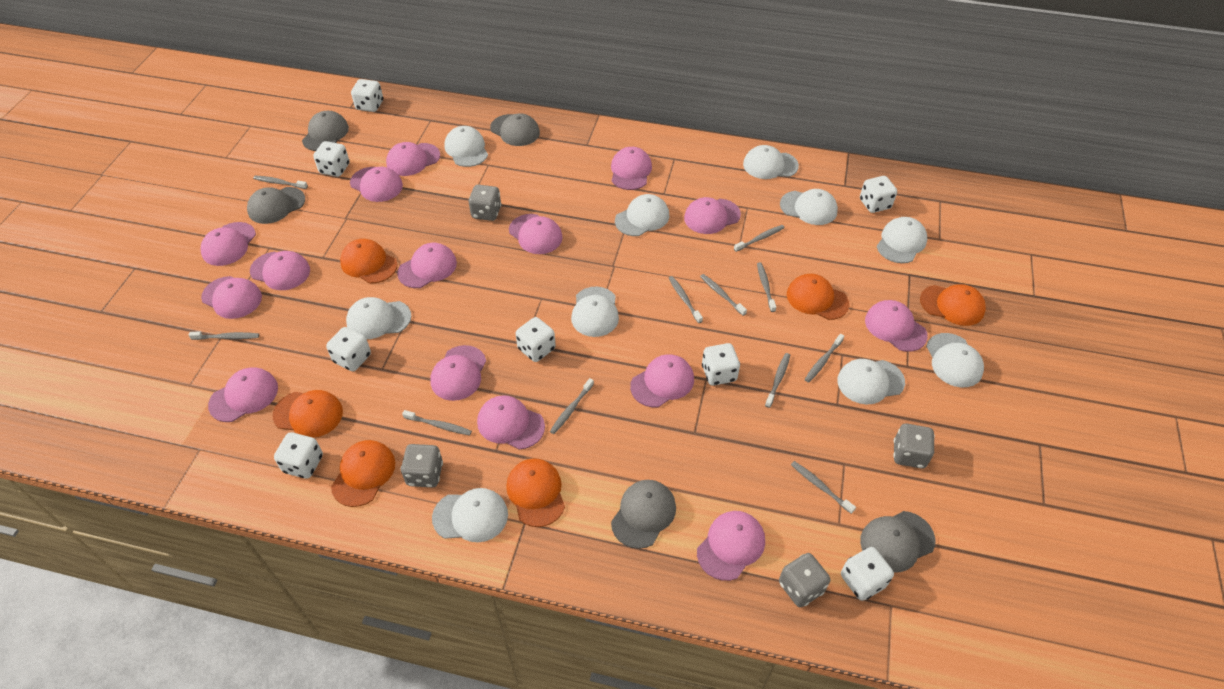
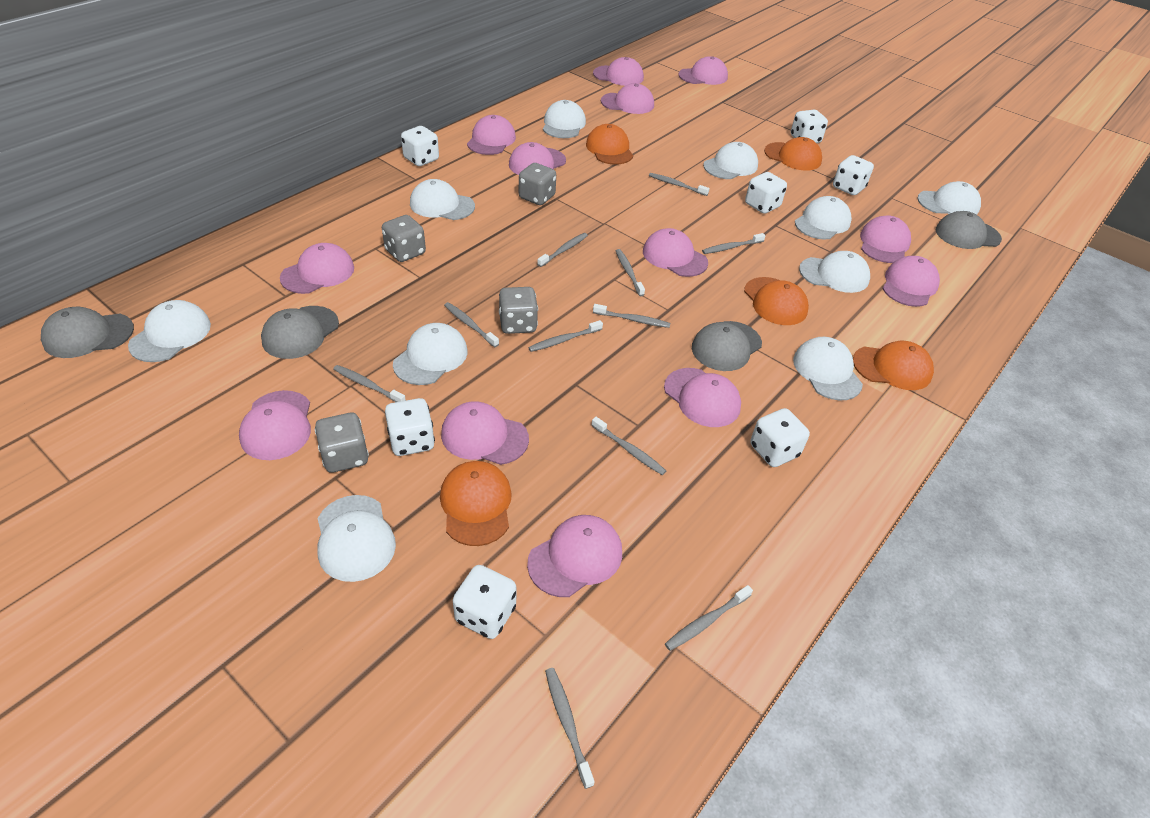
grey cap: 5 -> 4
orange cap: 6 -> 5
pink cap: 15 -> 13
white dice: 8 -> 7

